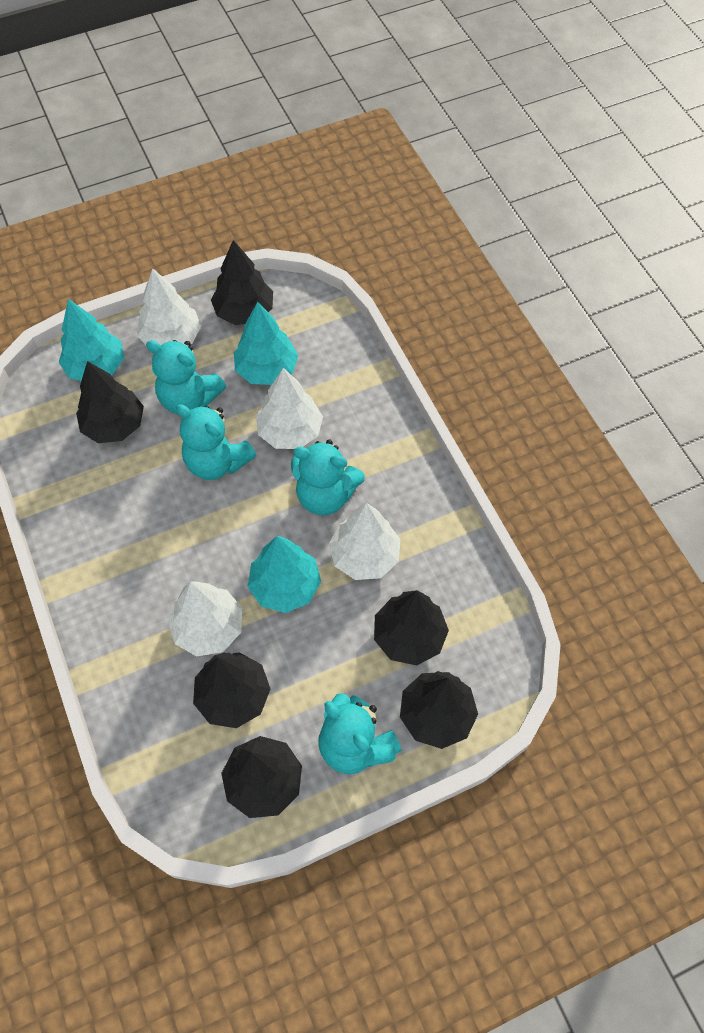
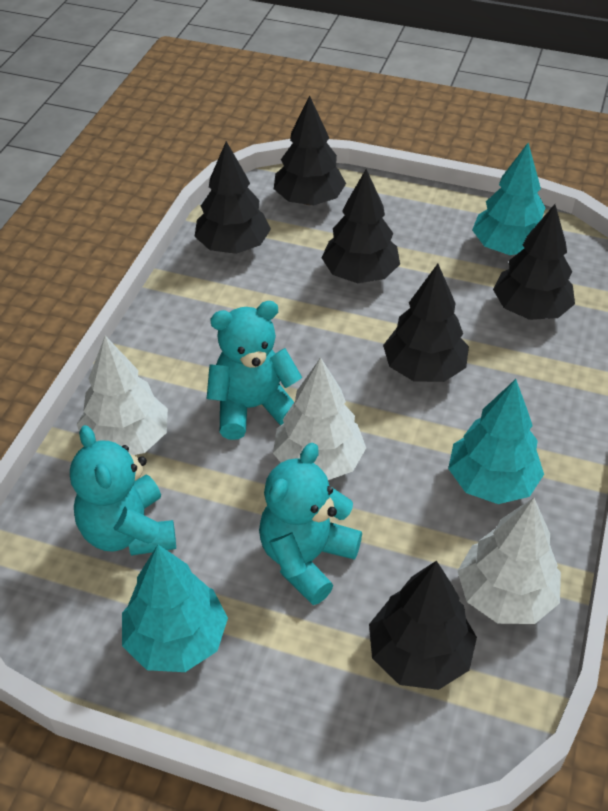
turquoise teddy bear: 4 -> 3
white tree: 4 -> 3

